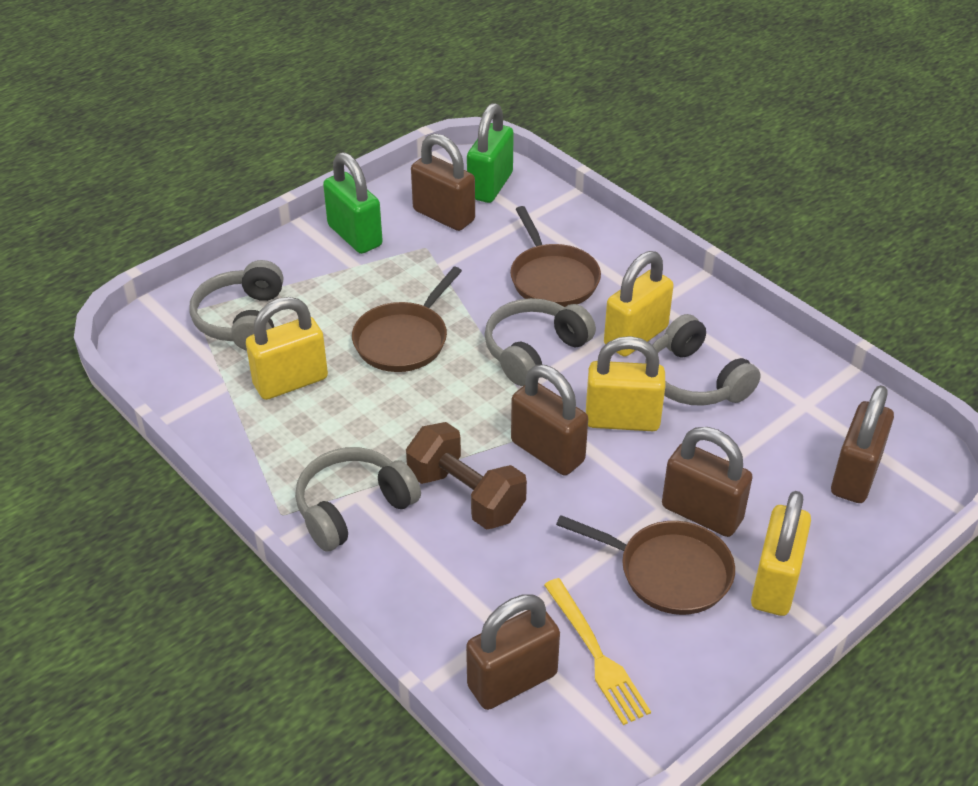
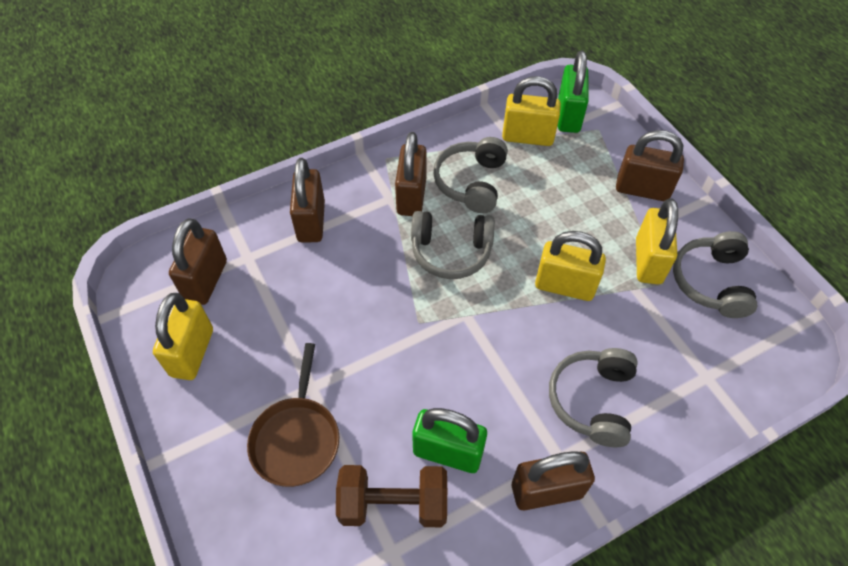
brown pan: 3 -> 1
yellow fork: 1 -> 0

